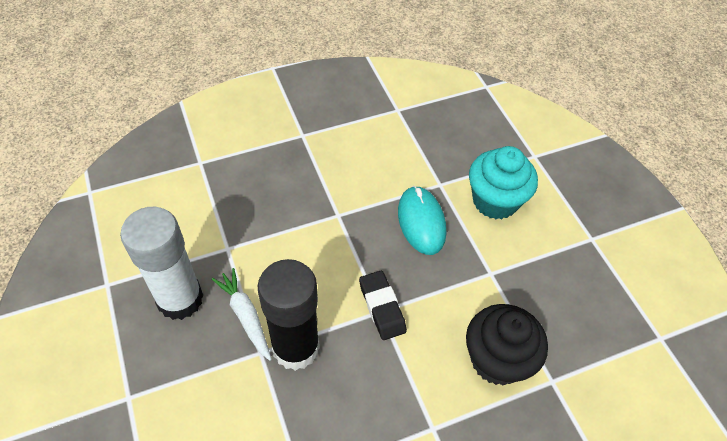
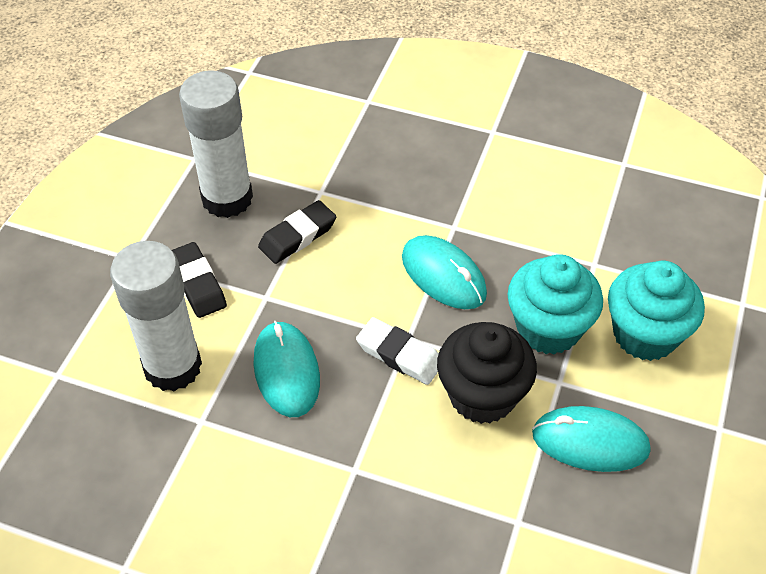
black eraser: 1 -> 2
black glue stick: 1 -> 0
turquoise cupcake: 1 -> 2
turquoise mouse: 1 -> 3
white carrot: 1 -> 0
white eraser: 0 -> 1
white glue stick: 1 -> 2

